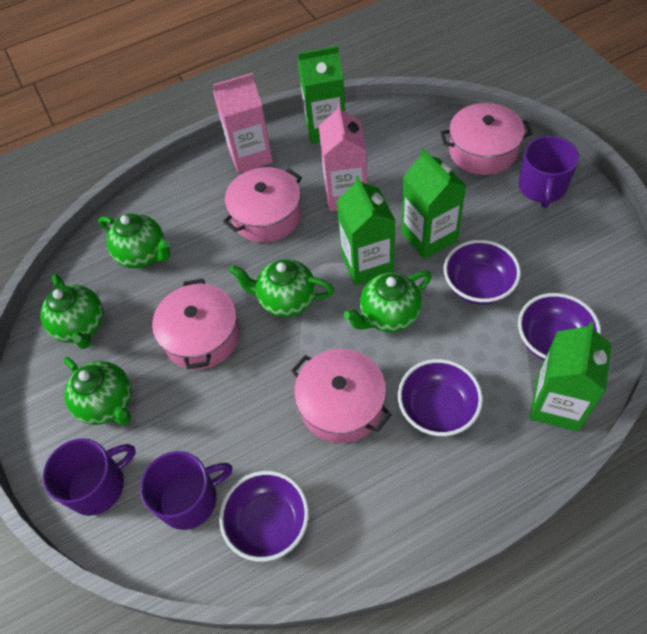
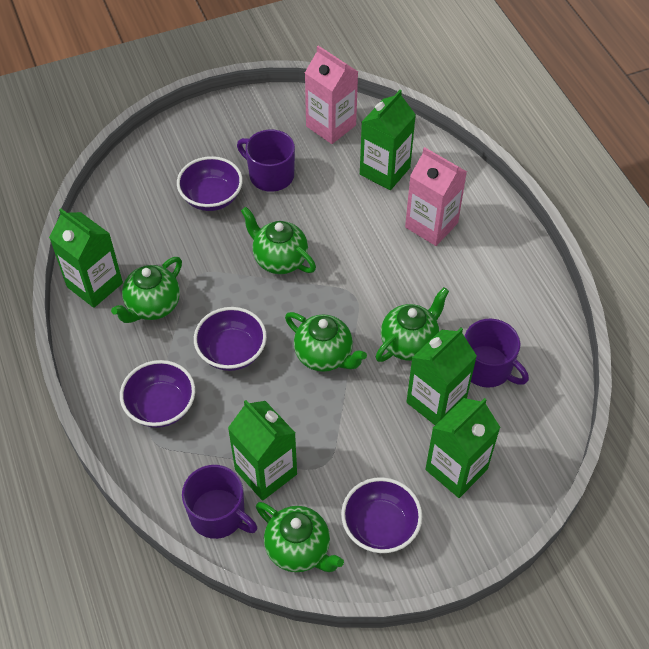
green carton: 4 -> 5
pink pot: 4 -> 0

